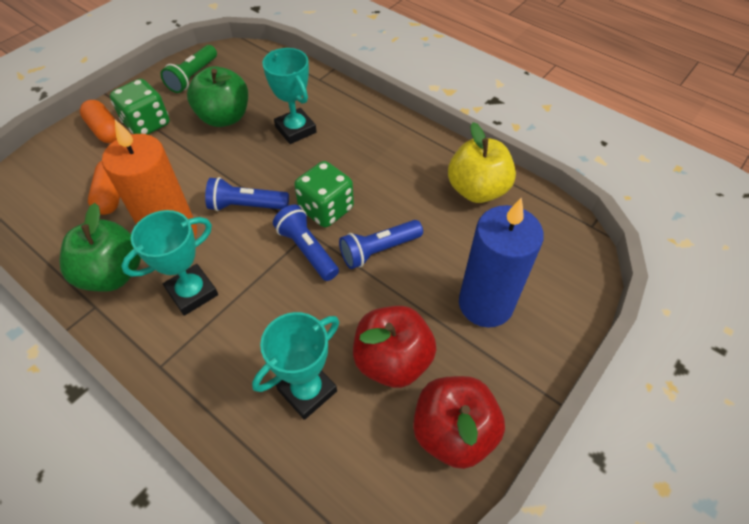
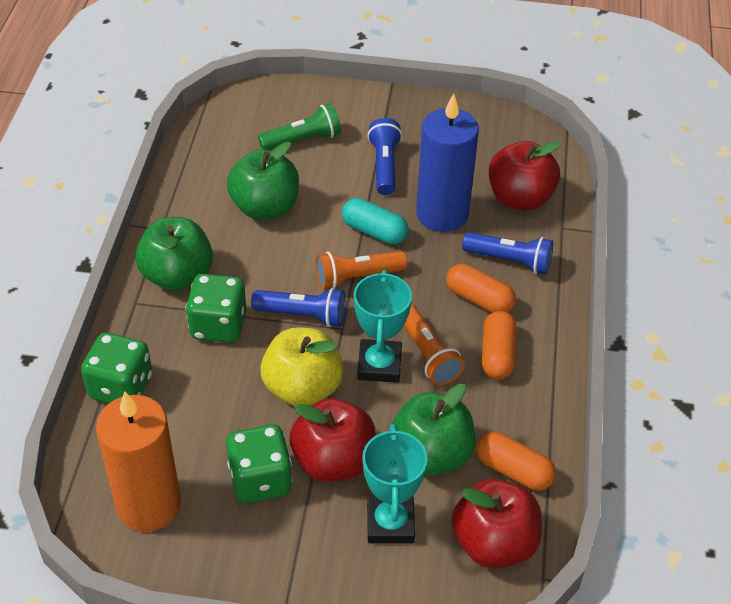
green apple: 2 -> 3
green dice: 2 -> 3
orange capsule: 2 -> 3
orange flashlight: 0 -> 2
red apple: 2 -> 3
turquoise capsule: 0 -> 1
turquoise trophy: 3 -> 2

